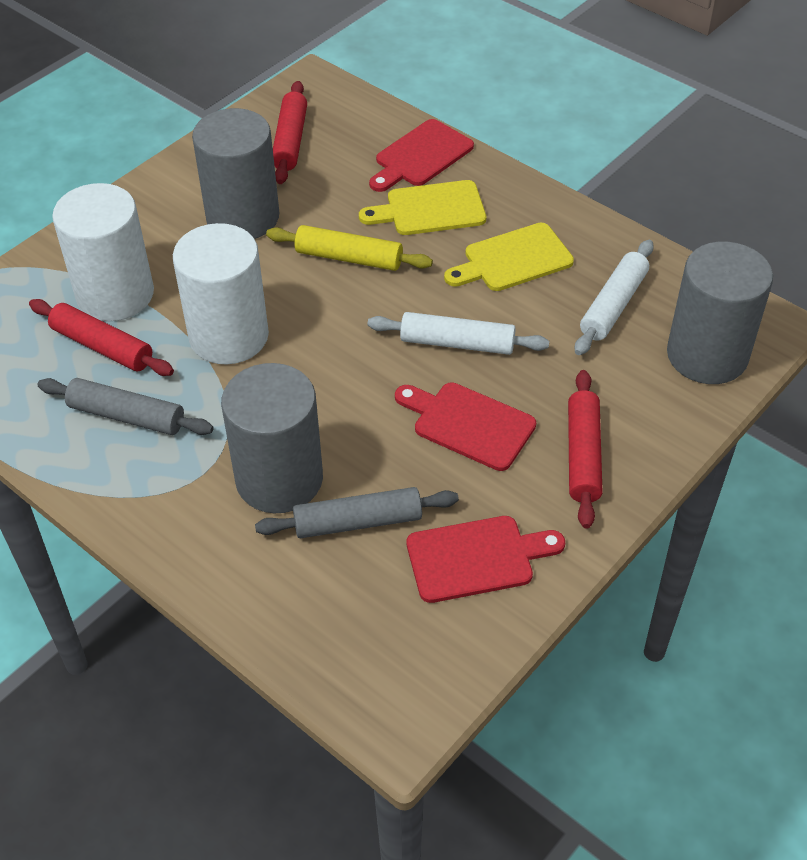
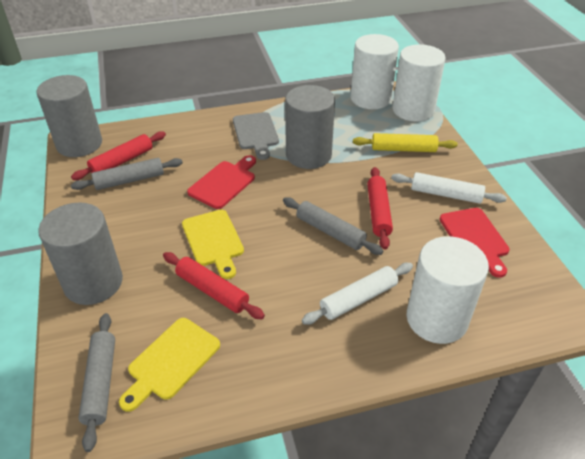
grey cutting board: 0 -> 1
grey rolling pin: 2 -> 3
red cutting board: 3 -> 2
white cylinder: 2 -> 3

